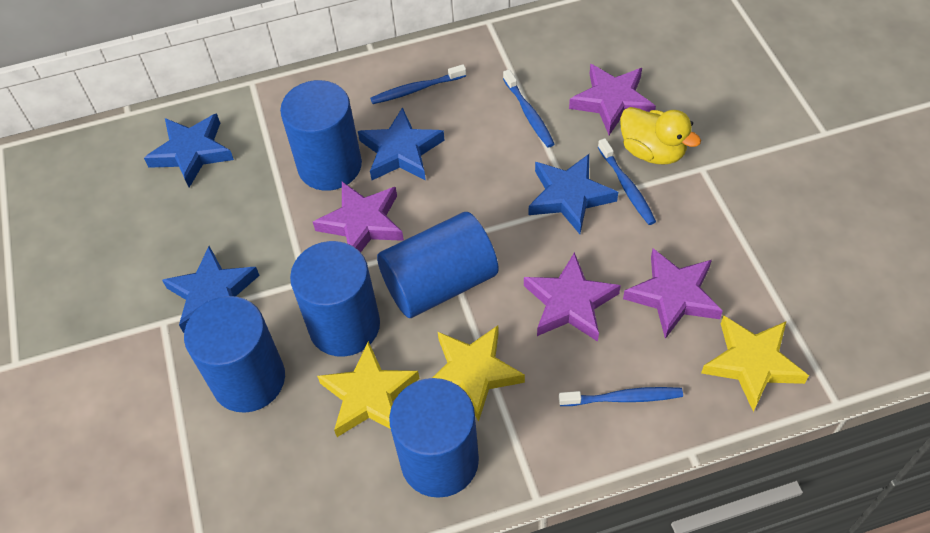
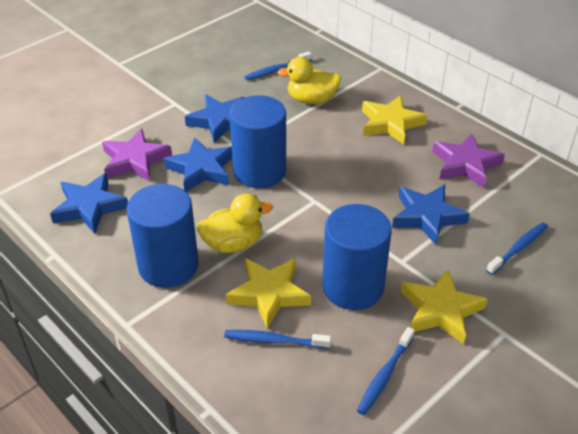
blue cylinder: 5 -> 3
purple star: 4 -> 2
yellow duck: 1 -> 2

